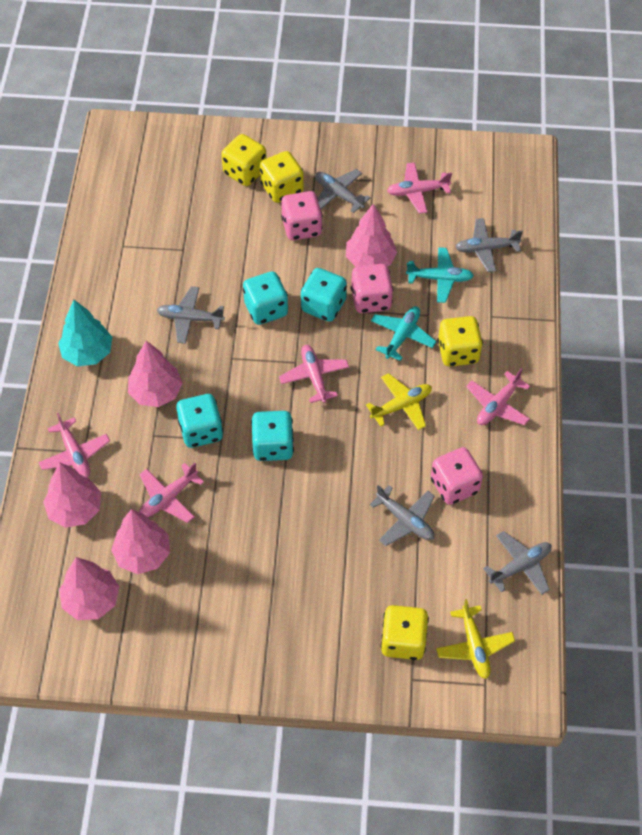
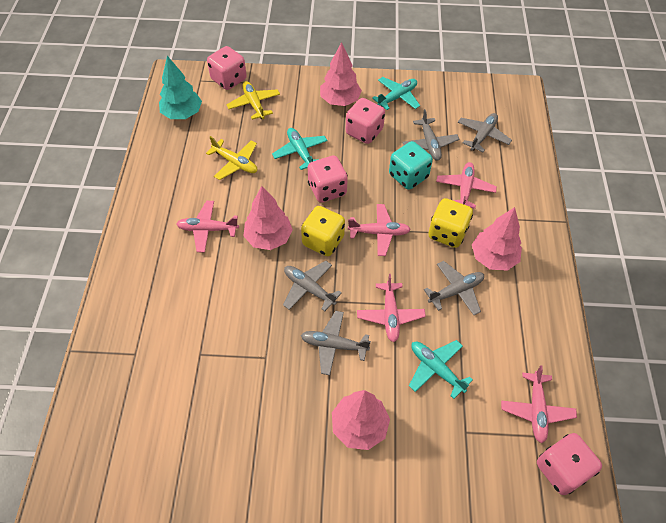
pink dice: 3 -> 4
pink tree: 5 -> 4
turquoise dice: 4 -> 1
turquoise plane: 2 -> 3
yellow dice: 4 -> 2

